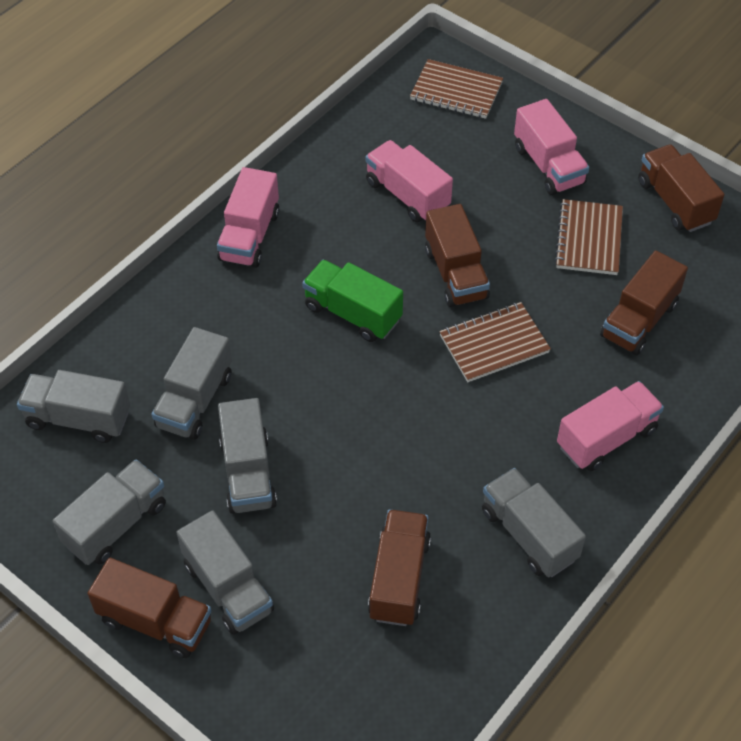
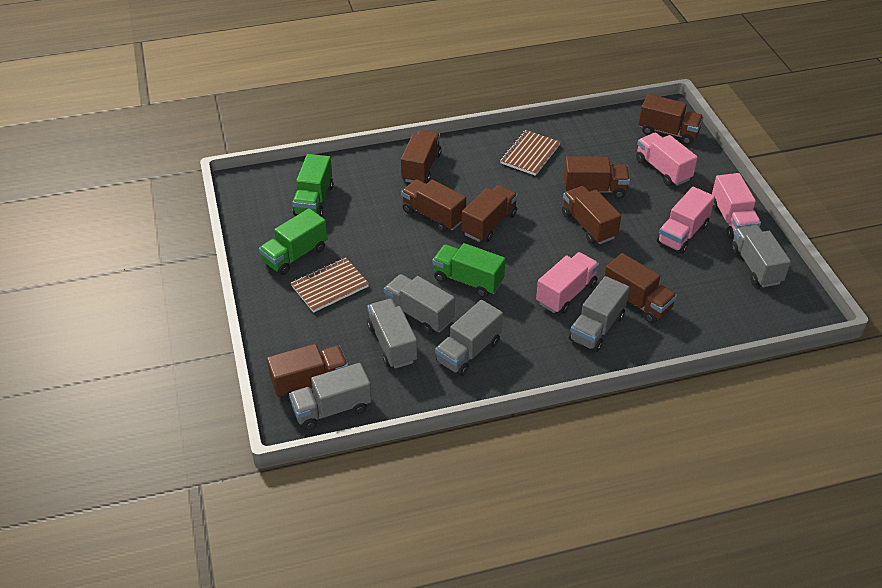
brown notebook: 3 -> 2
brown truck: 5 -> 8
green truck: 1 -> 3

